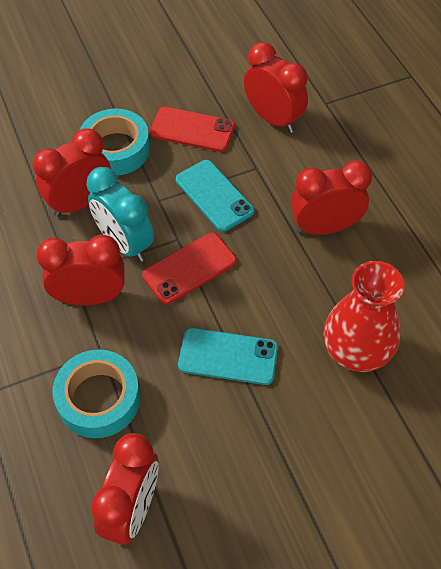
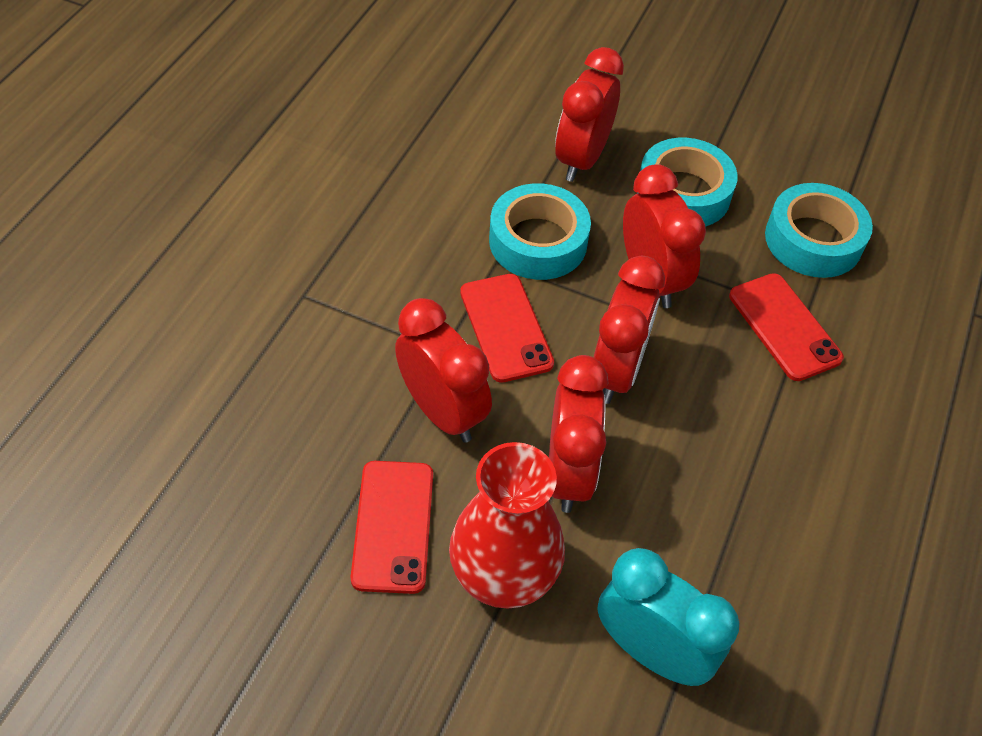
red phone: 2 -> 3
turquoise phone: 2 -> 0
turquoise tape: 2 -> 3

